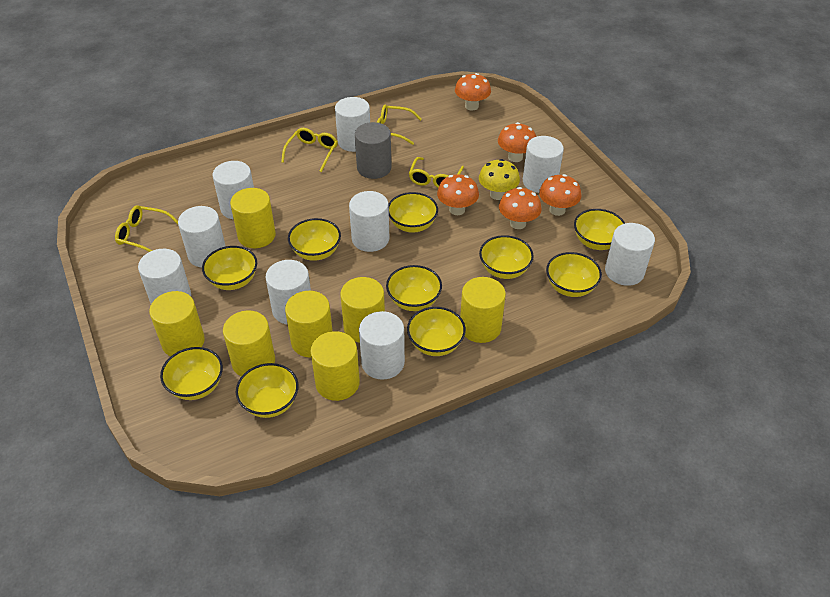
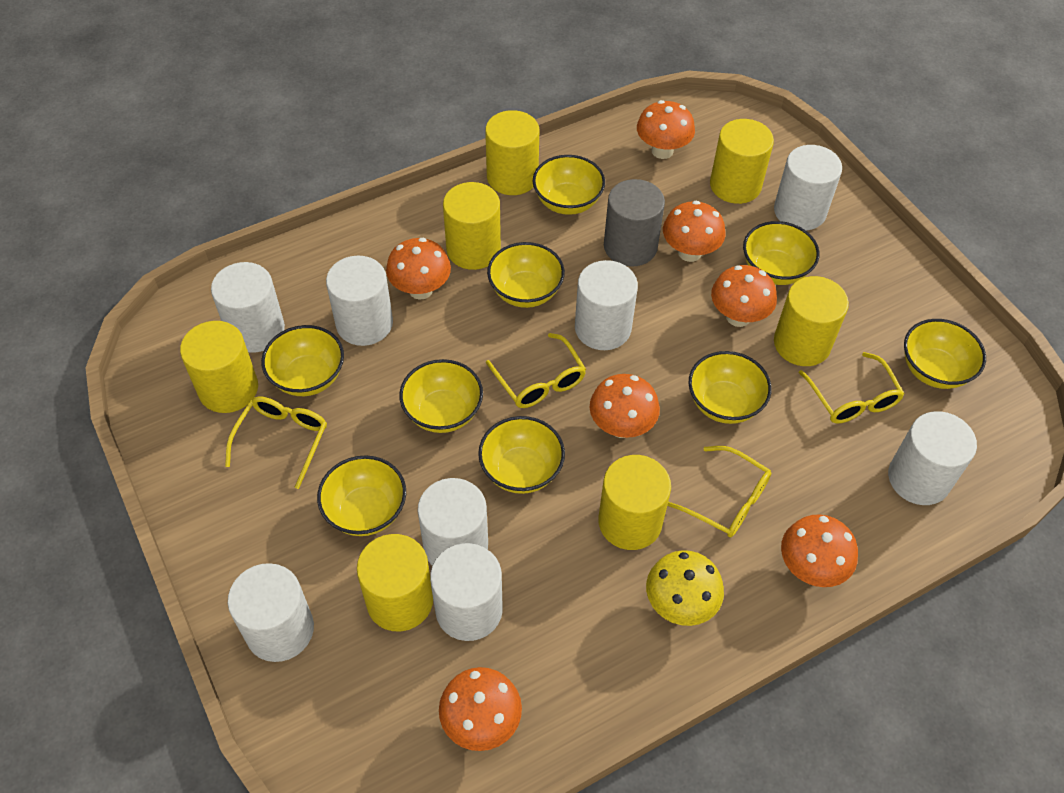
orange mushroom: 5 -> 7
white cylinder: 9 -> 8
yellow bowl: 10 -> 9

